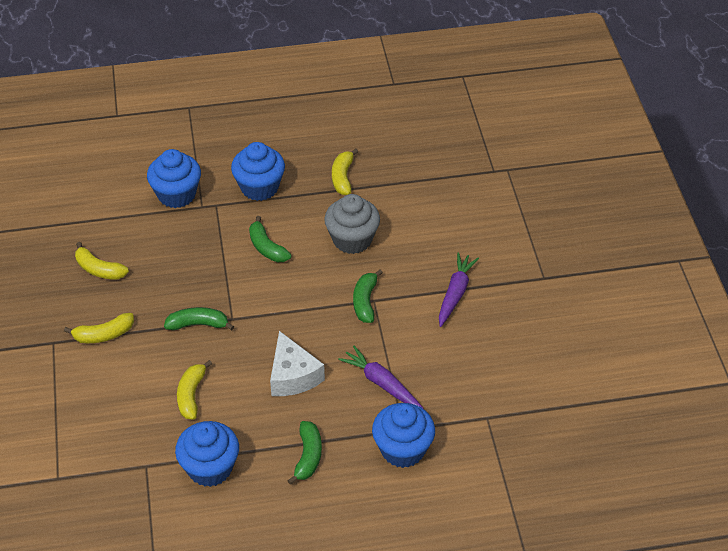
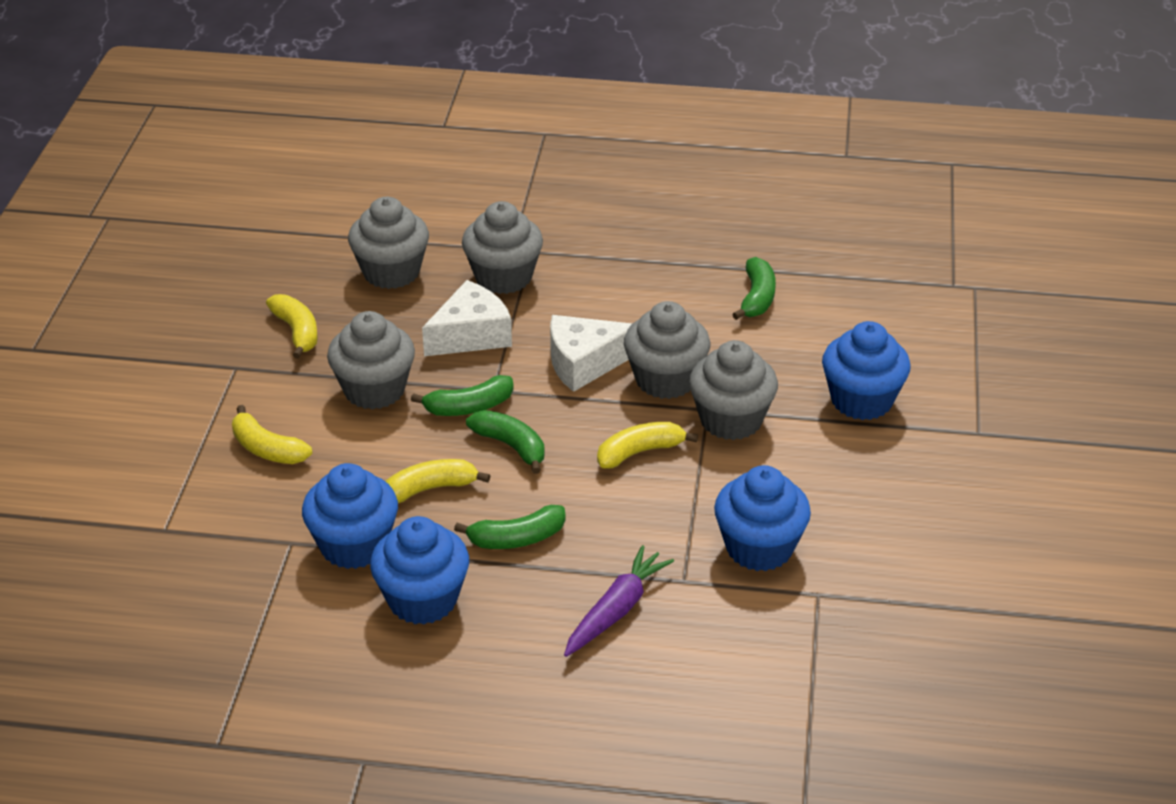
grey cupcake: 1 -> 5
purple carrot: 2 -> 1
white cheese: 1 -> 2

